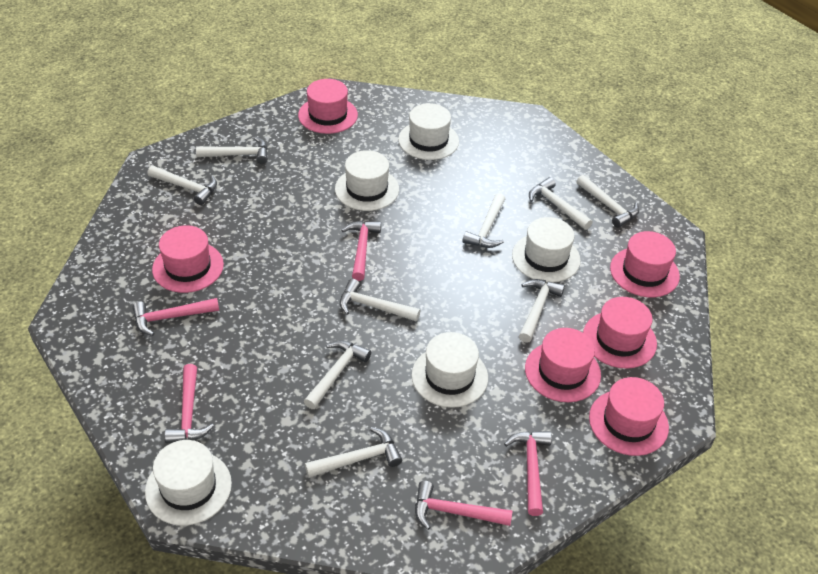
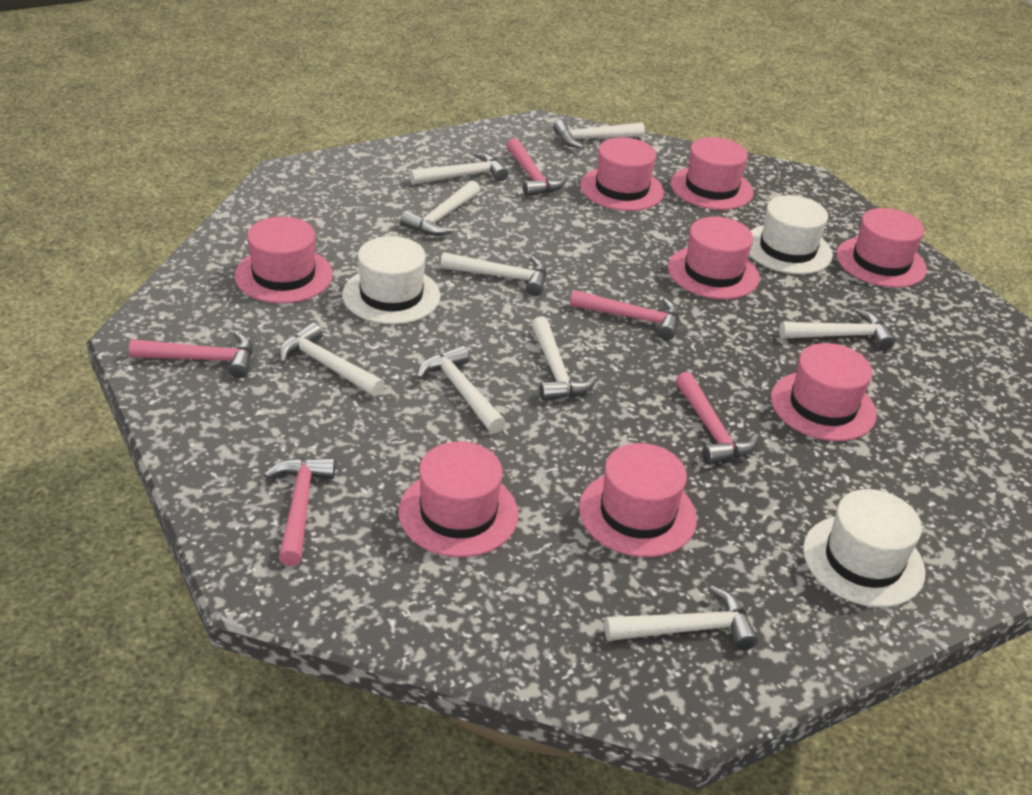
pink hat: 6 -> 8
white hat: 5 -> 3

